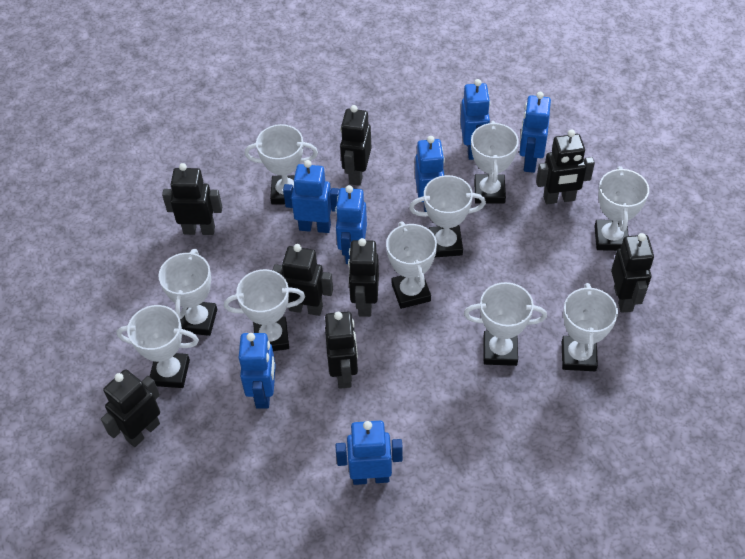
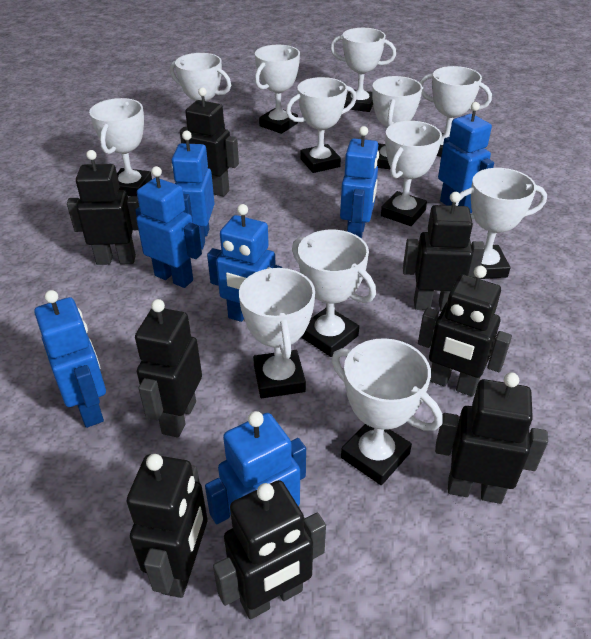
white trophy: 10 -> 12

